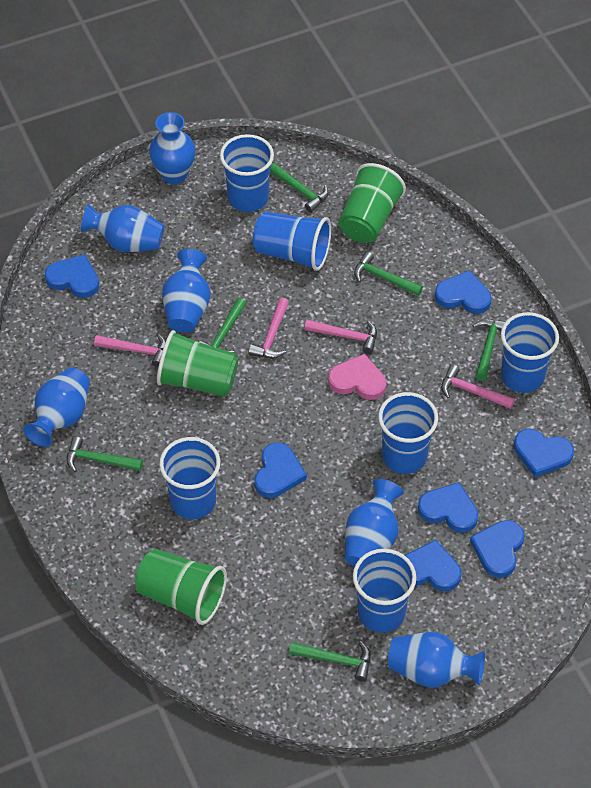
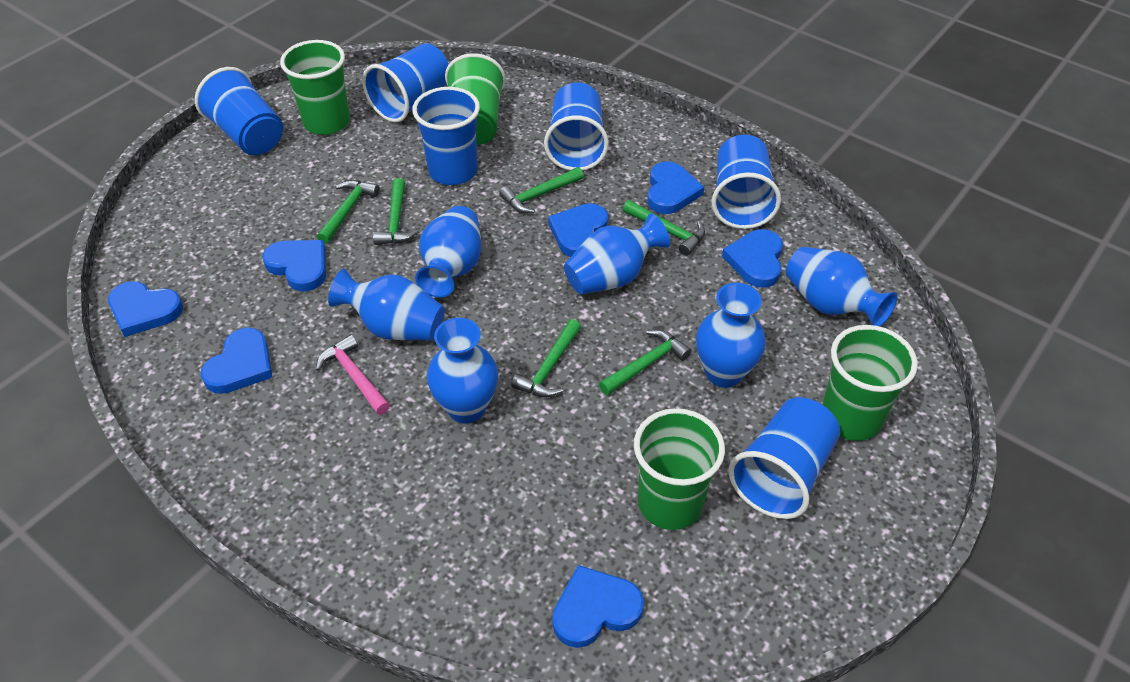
green cup: 3 -> 4
pink hammer: 4 -> 1
pink heart: 1 -> 0

